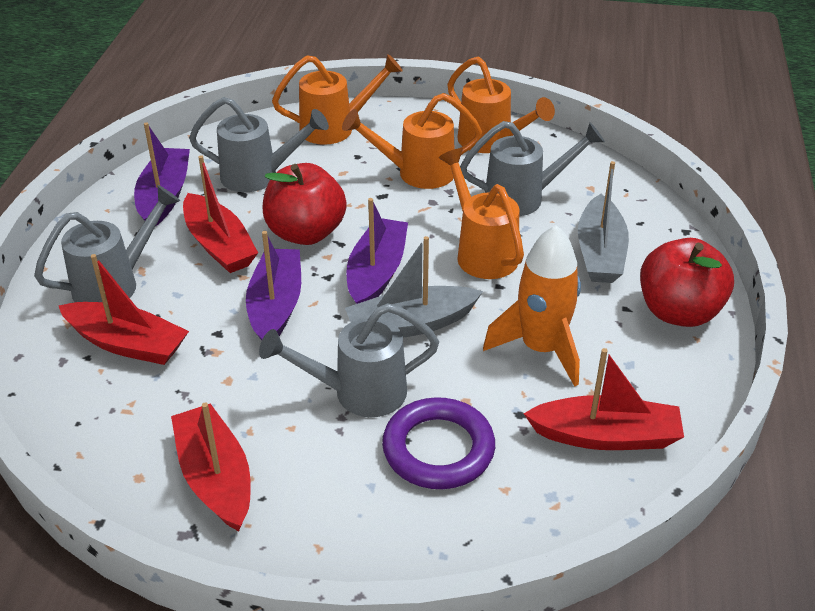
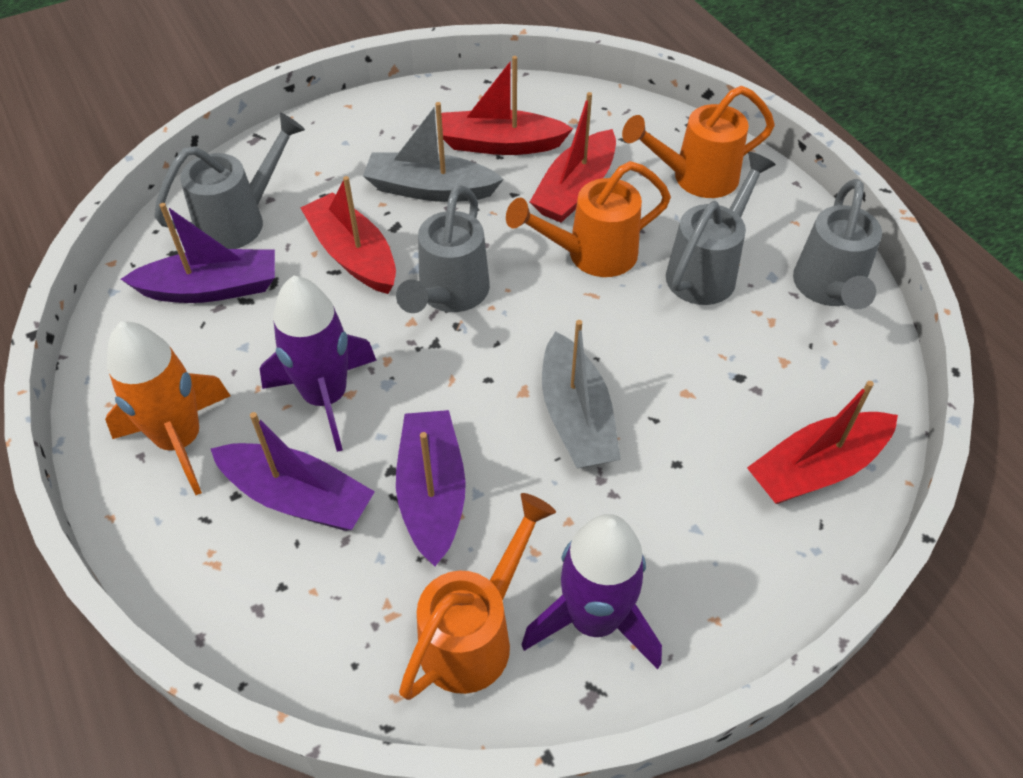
orange watering can: 4 -> 3
purple ring: 1 -> 0
purple rocket: 0 -> 2
red apple: 2 -> 0

